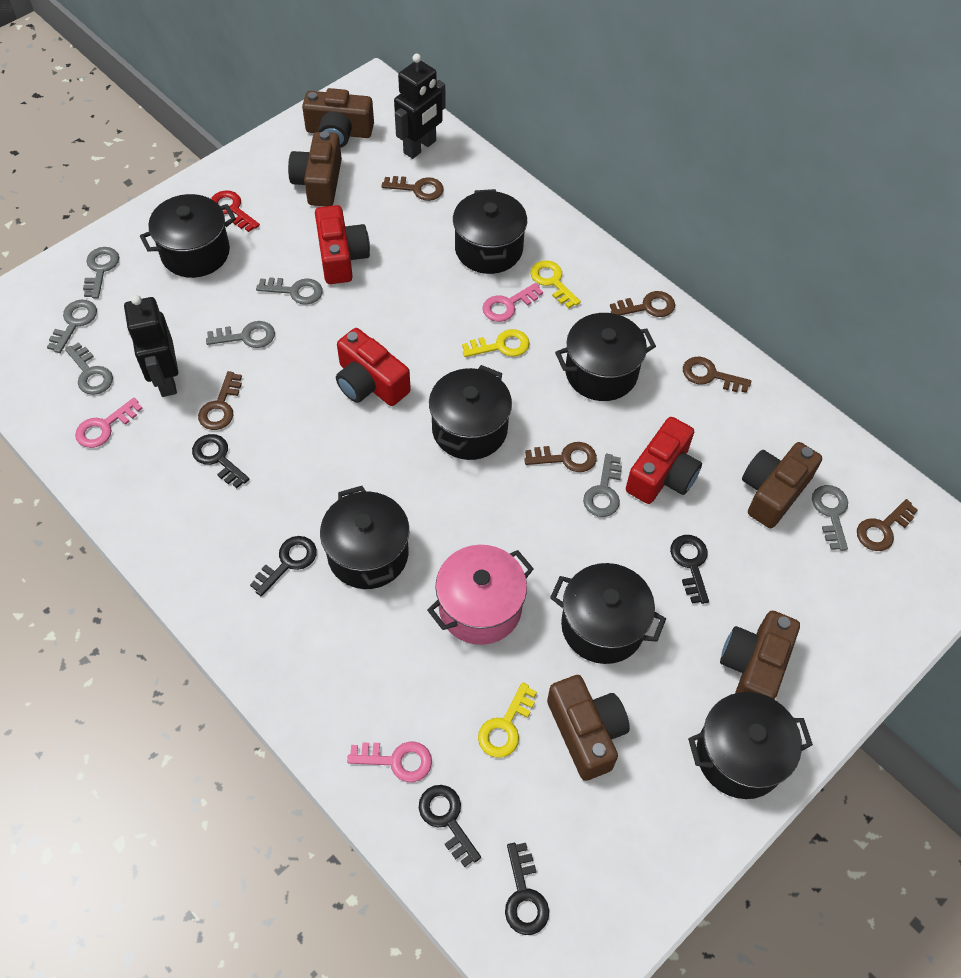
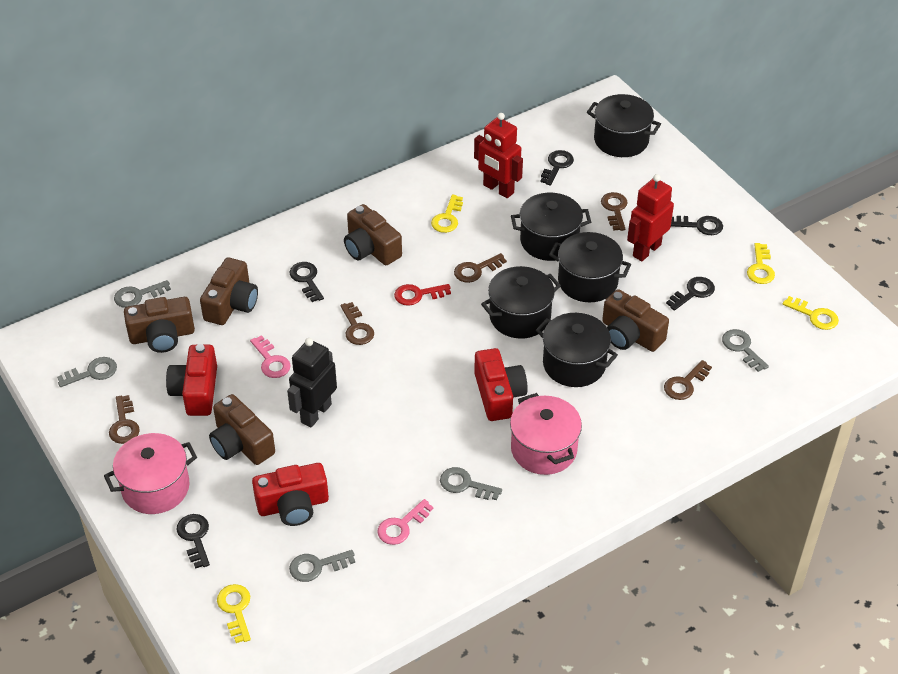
black pot: 7 -> 5
black robot: 2 -> 1
brown key: 6 -> 5
grey key: 7 -> 5
pink key: 3 -> 2
pink pot: 1 -> 2
red robot: 0 -> 2
yellow key: 3 -> 4

